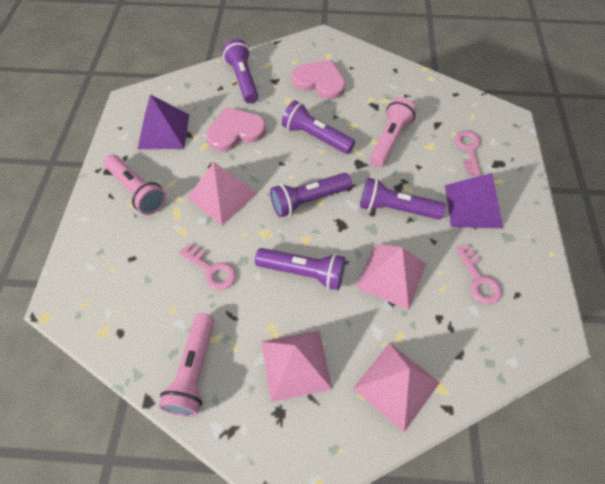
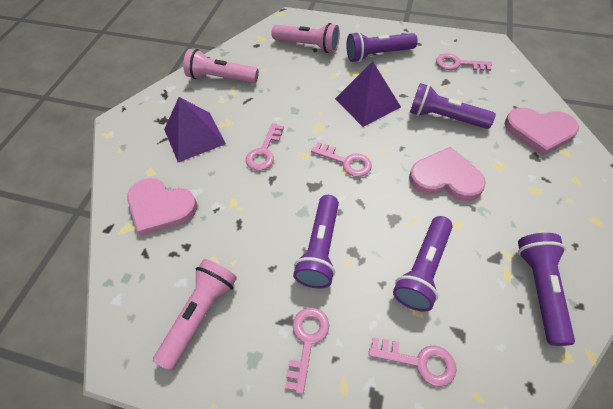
pink heart: 2 -> 3
pink key: 3 -> 5
pink pyramid: 4 -> 0

